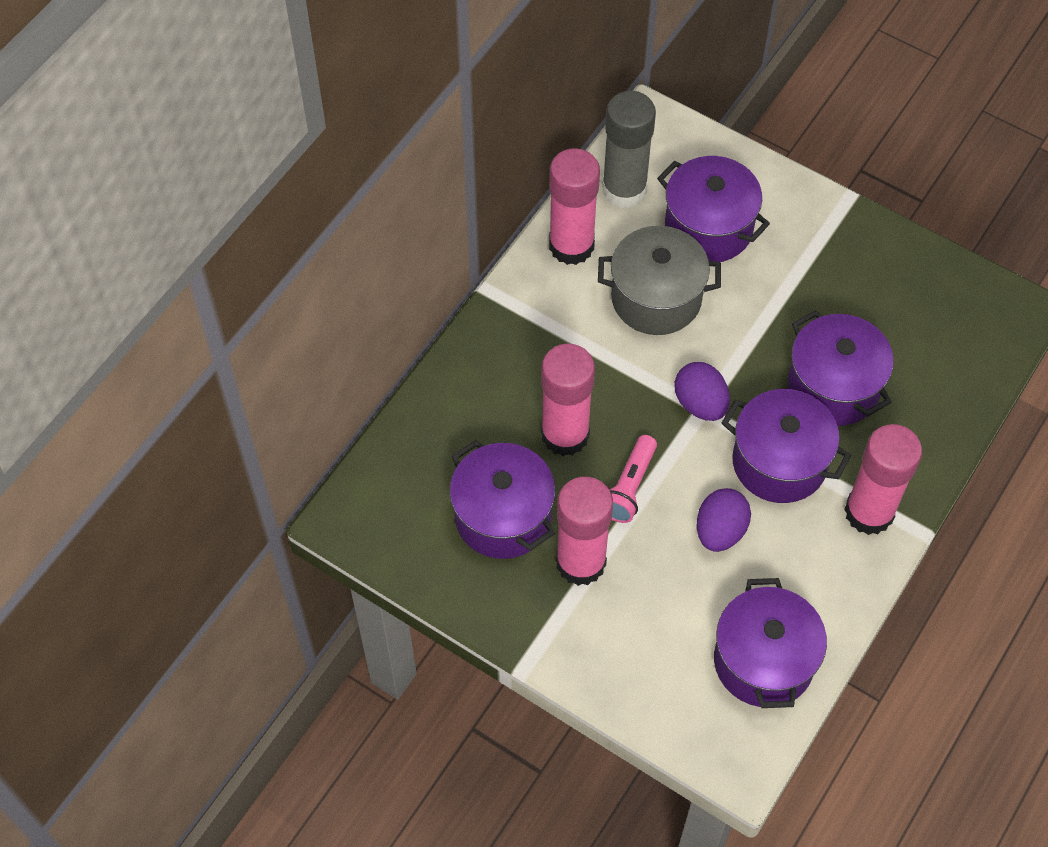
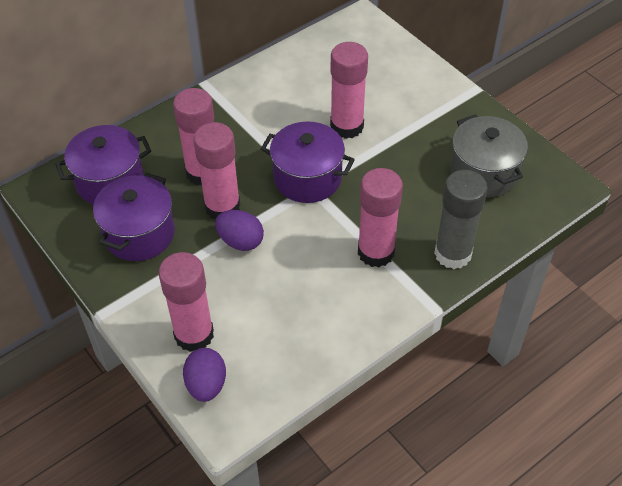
pink flashlight: 1 -> 0
pink glue stick: 4 -> 5
purple pot: 5 -> 3

